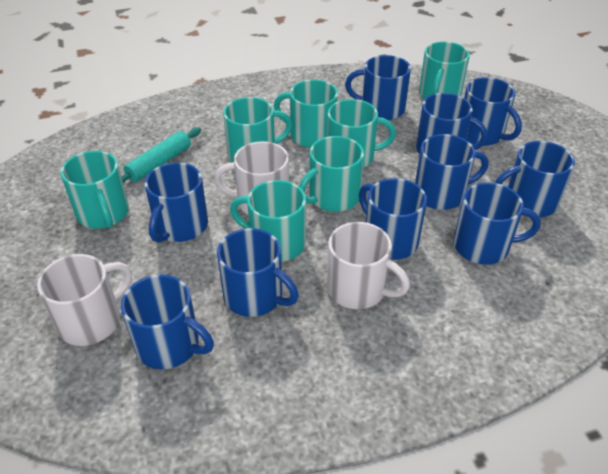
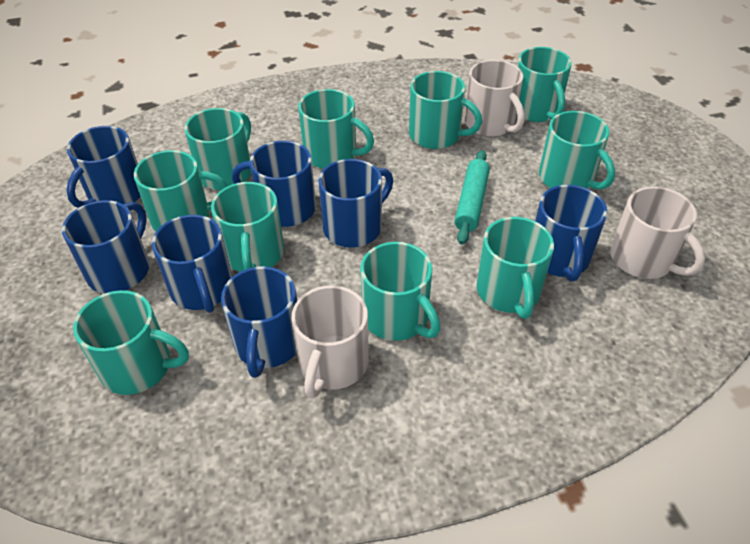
blue mug: 10 -> 7
turquoise mug: 7 -> 10

